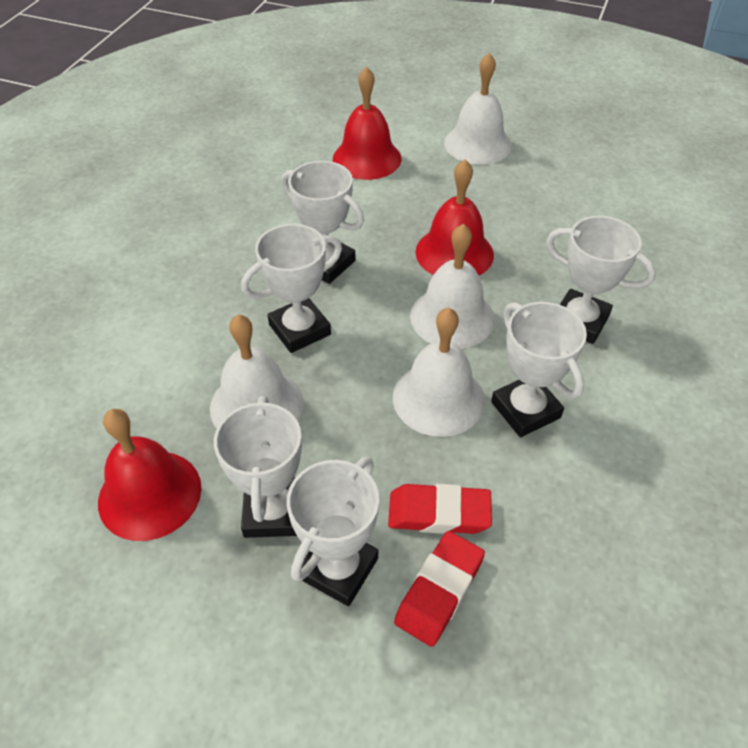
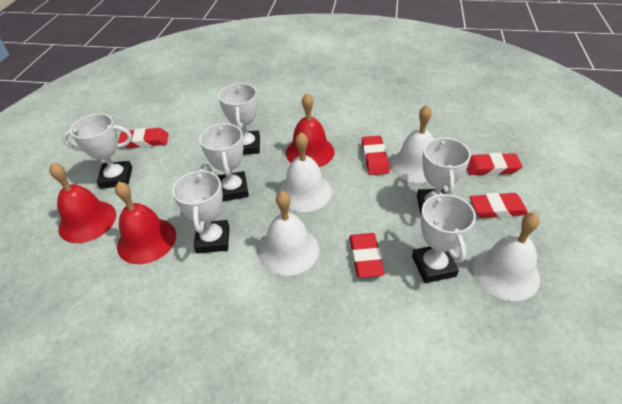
red eraser: 2 -> 5

